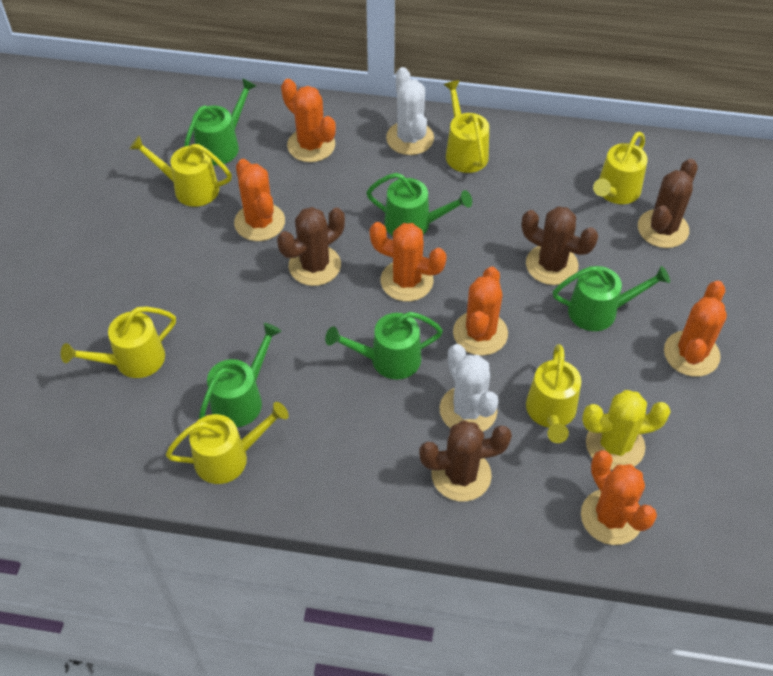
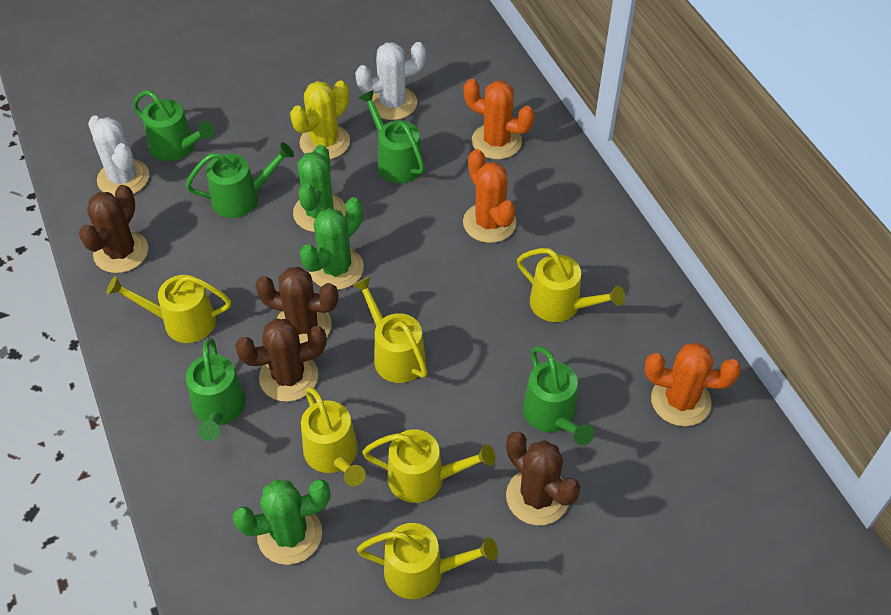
green cactus: 0 -> 3
orange cactus: 6 -> 3

